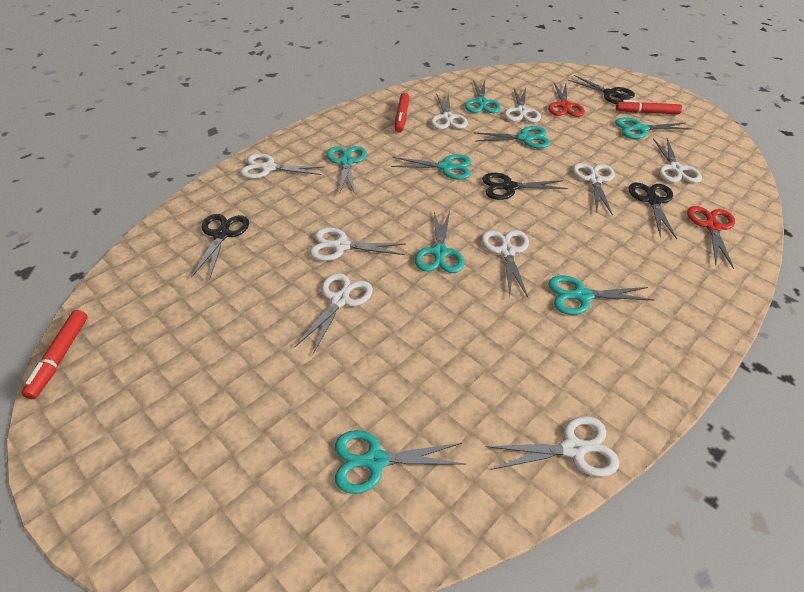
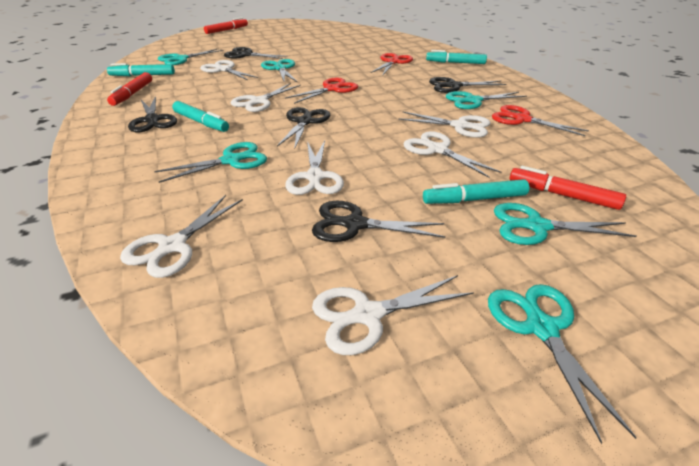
black scissors: 4 -> 5
red scissors: 2 -> 3
turquoise marker: 0 -> 4
turquoise scissors: 8 -> 6
white scissors: 9 -> 7

